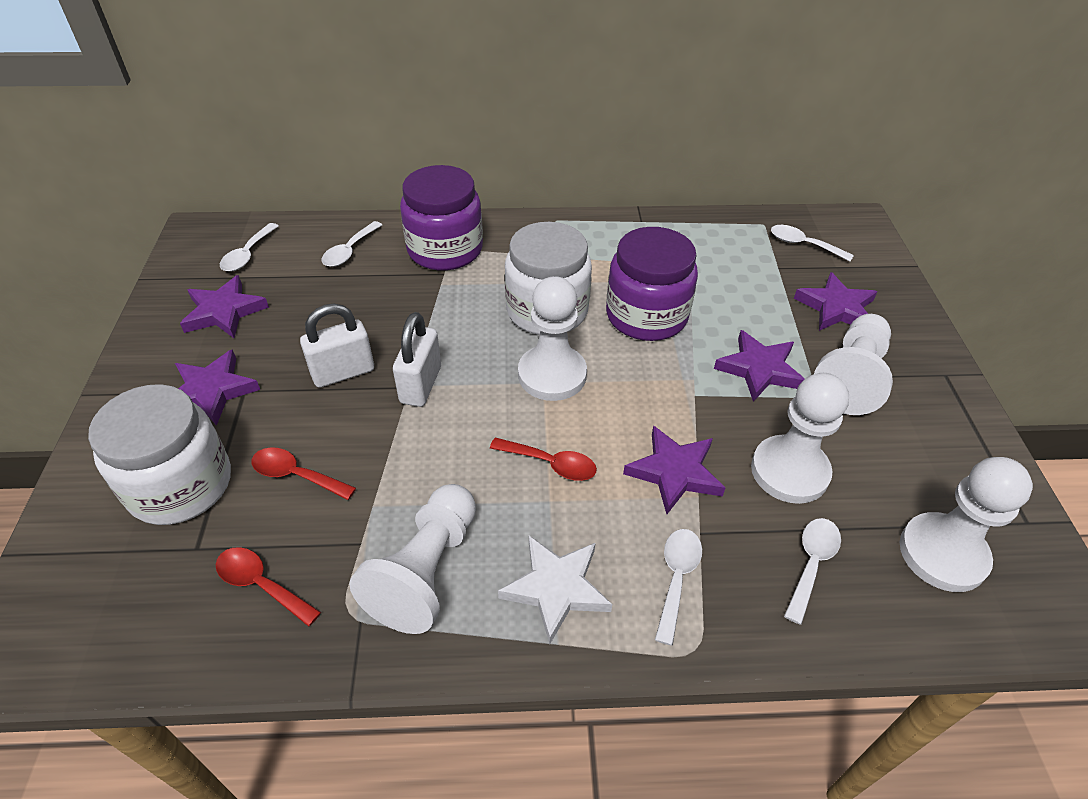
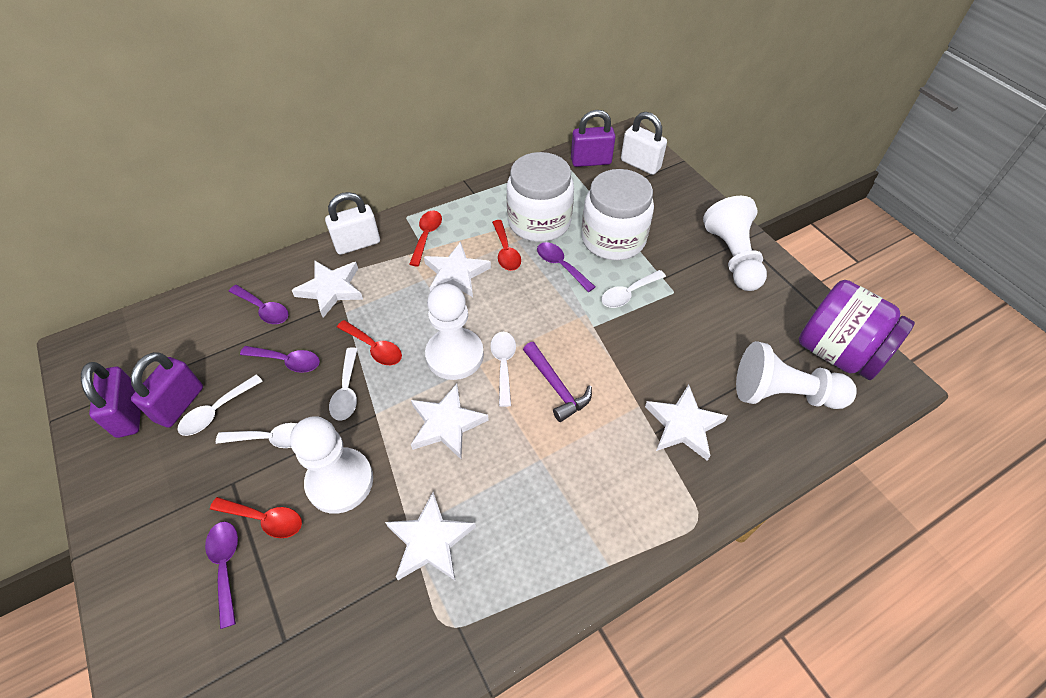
purple hammer: 0 -> 1
purple jar: 2 -> 1
purple padlock: 0 -> 3
purple spoon: 0 -> 4
purple star: 5 -> 0
red spoon: 3 -> 4
white pawn: 5 -> 4
white star: 1 -> 5

